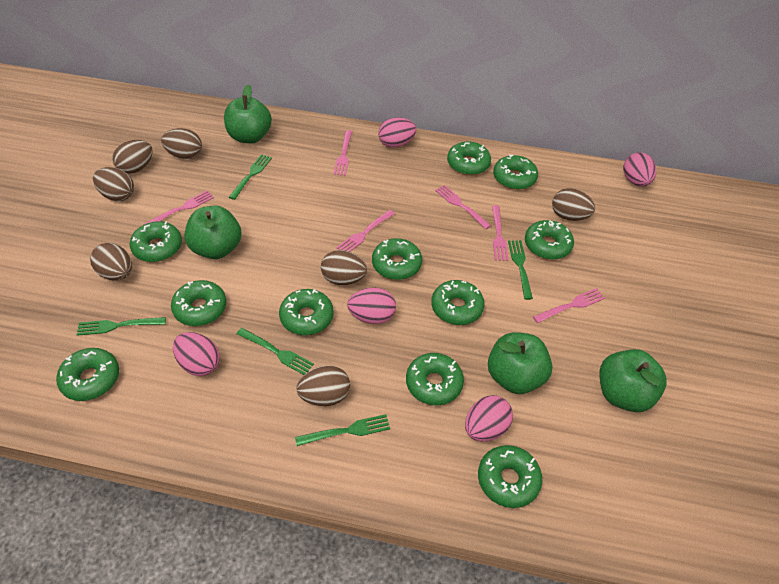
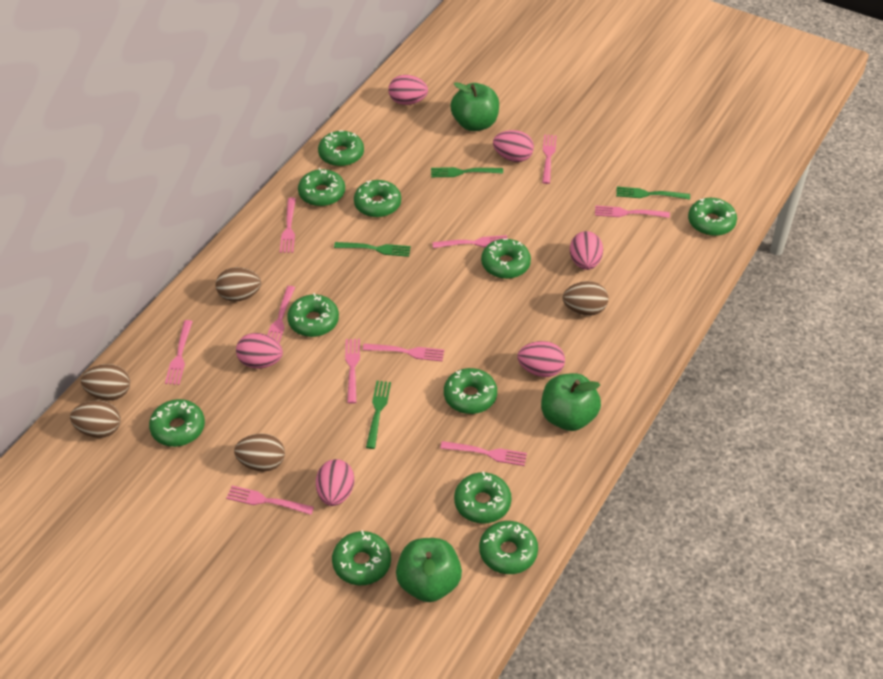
brown egg: 7 -> 5
green apple: 4 -> 3
green fork: 5 -> 4
pink egg: 5 -> 6
pink fork: 6 -> 10

